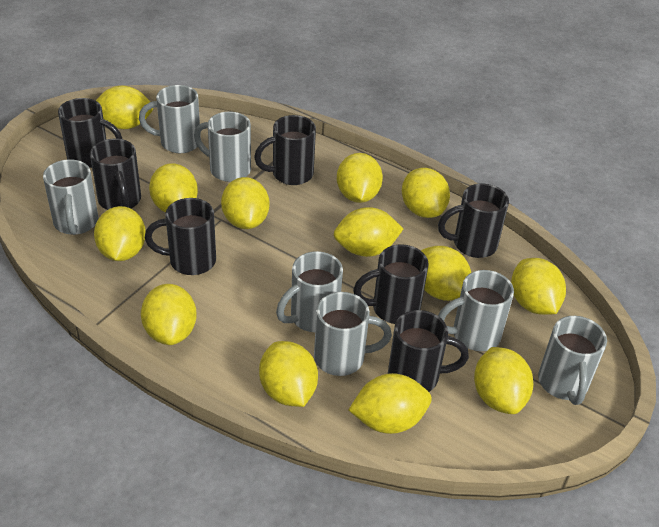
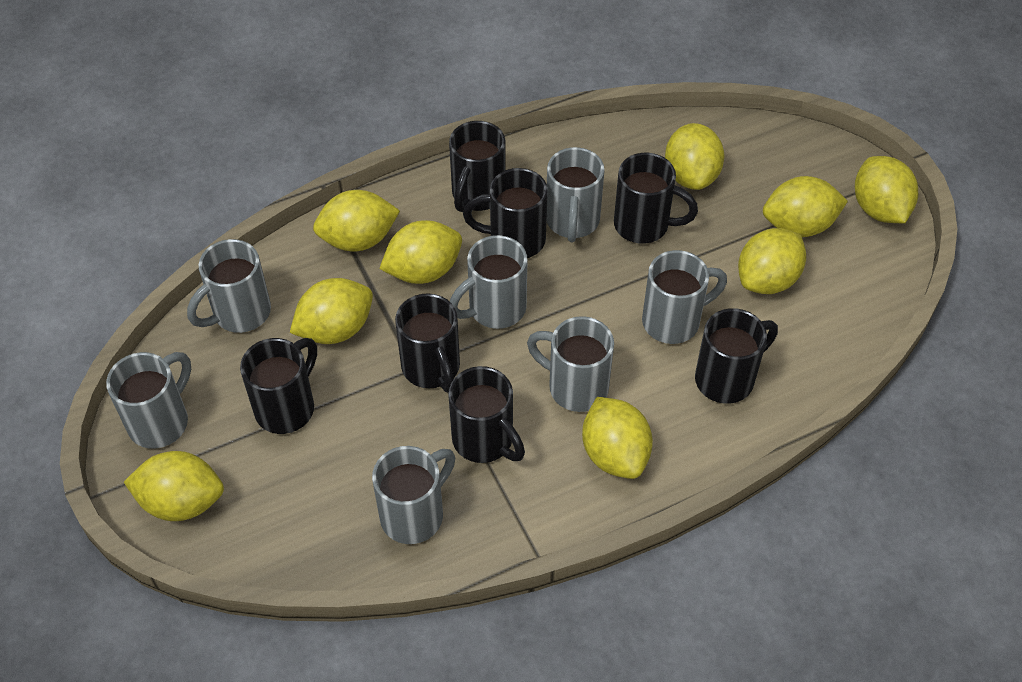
yellow lemon: 13 -> 9

